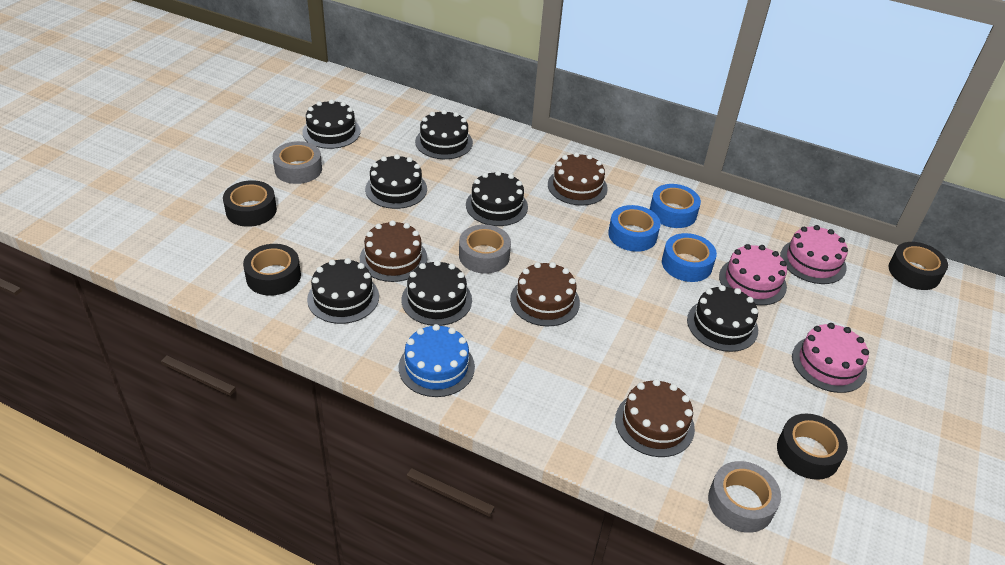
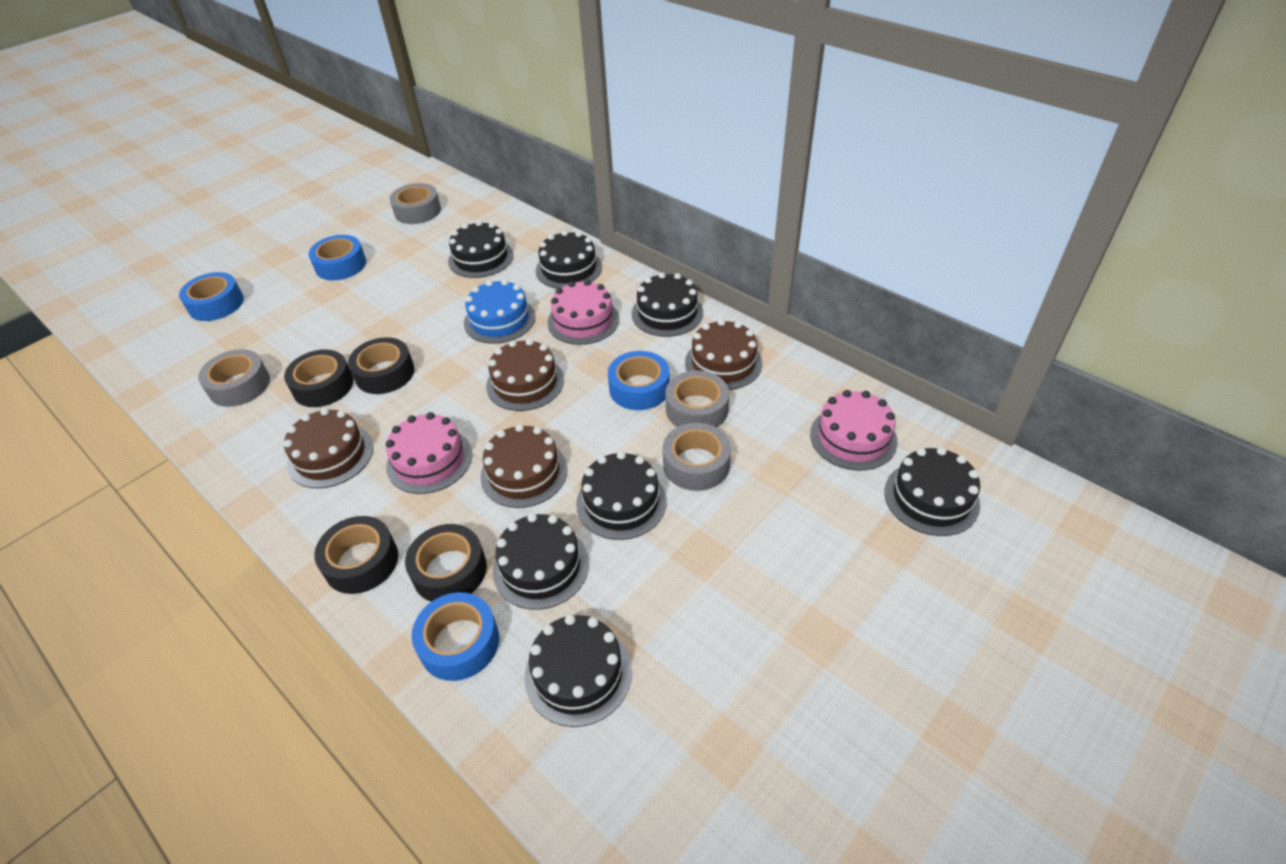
blue tape: 3 -> 4
grey tape: 3 -> 4

